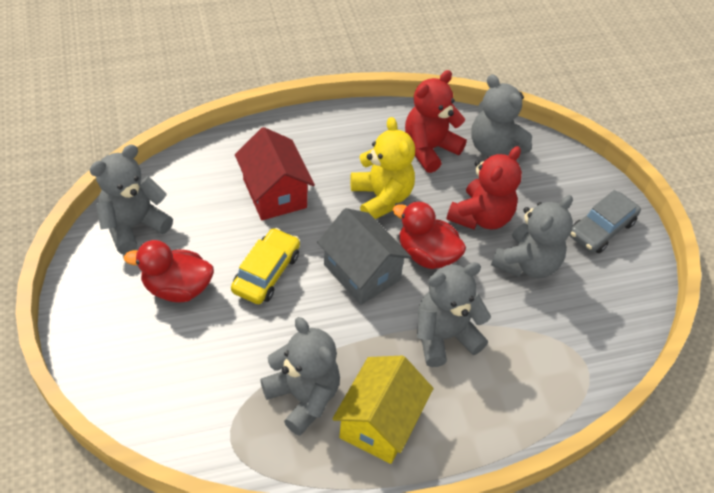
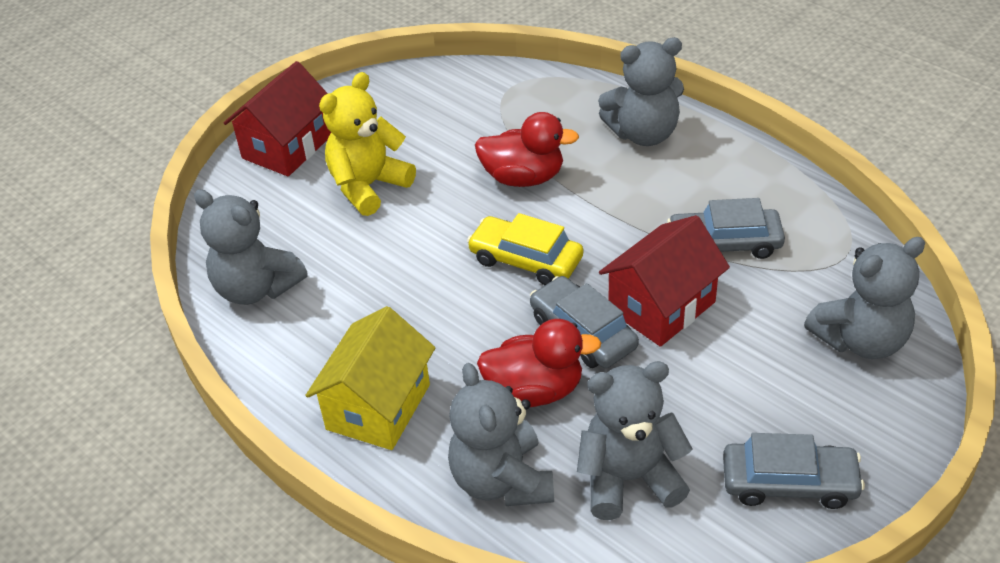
grey car: 1 -> 3
grey house: 1 -> 0
red house: 1 -> 2
red teddy bear: 2 -> 0

